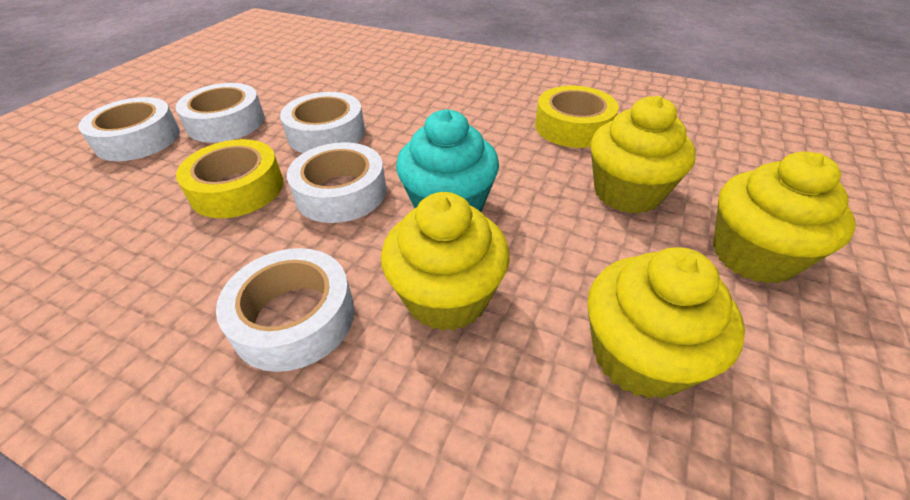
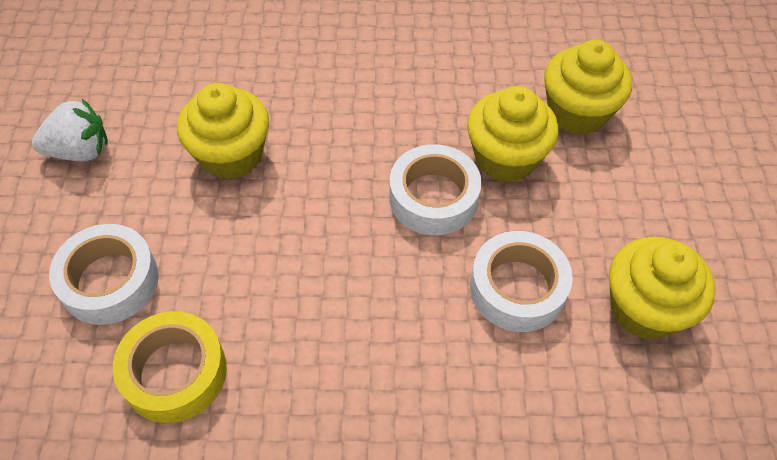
turquoise cupcake: 1 -> 0
white strawberry: 0 -> 1
white tape: 5 -> 3
yellow tape: 2 -> 1

